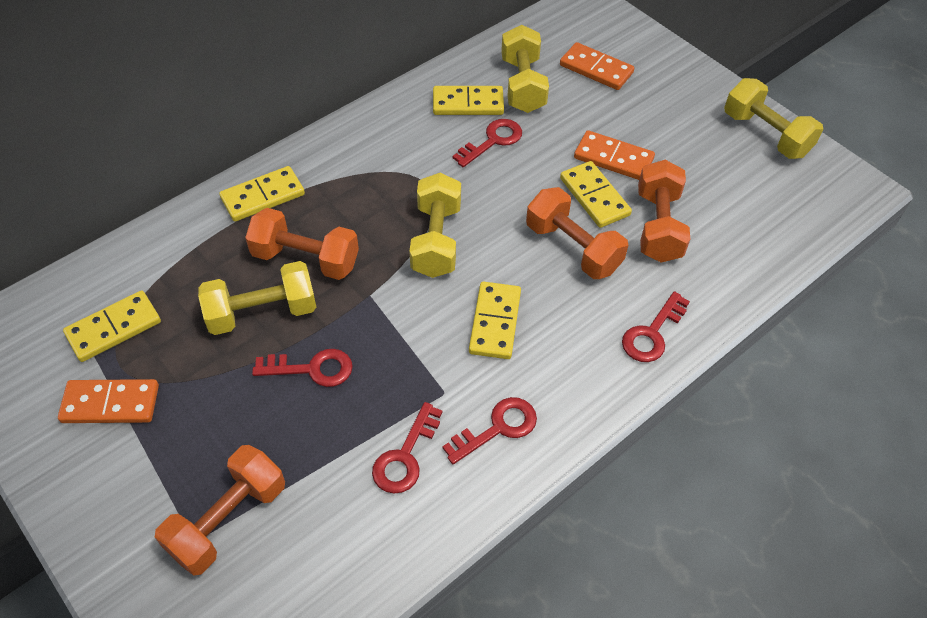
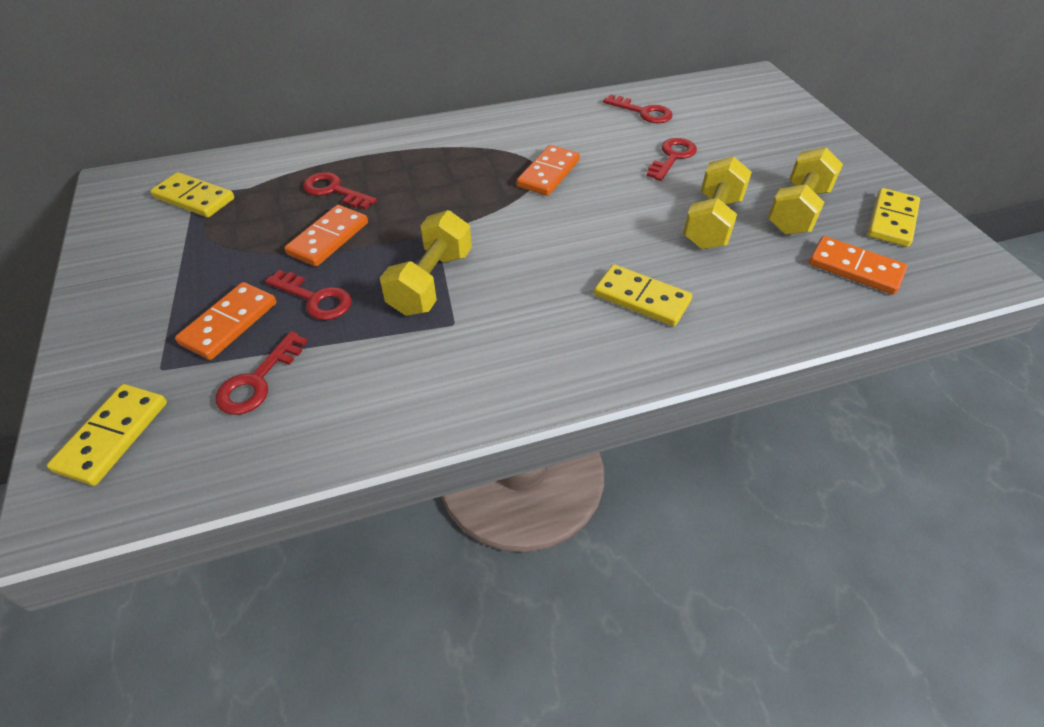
orange domino: 3 -> 4
orange dumbbell: 4 -> 0
yellow domino: 5 -> 4
yellow dumbbell: 4 -> 3

